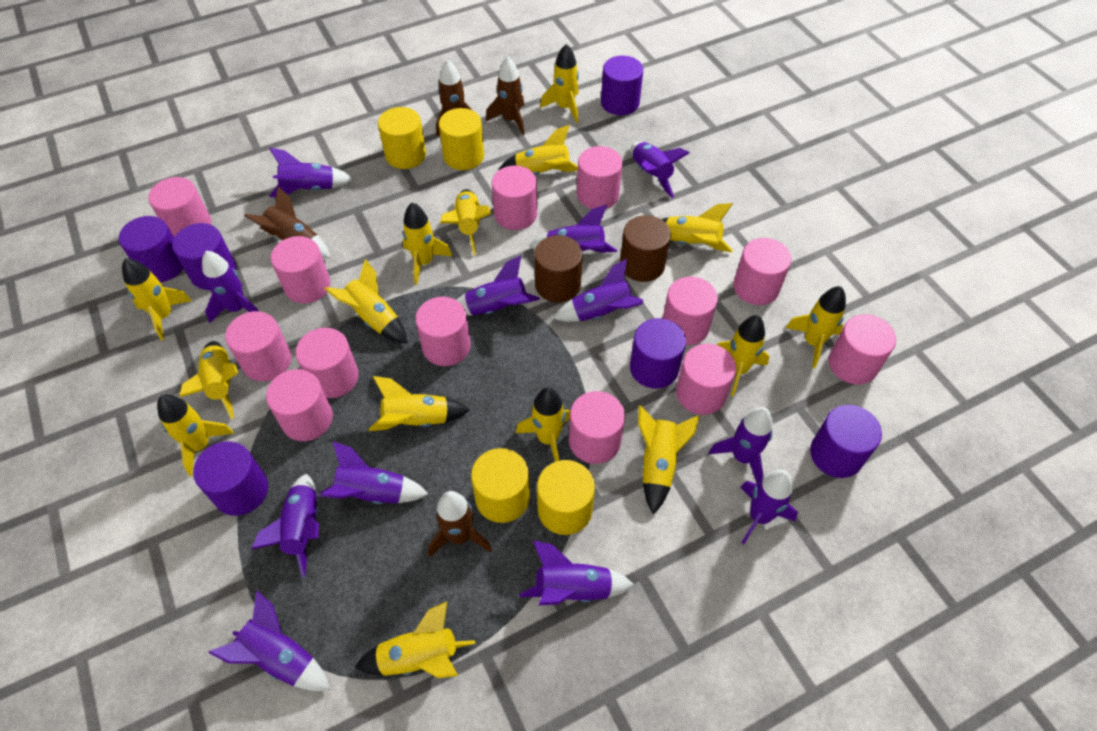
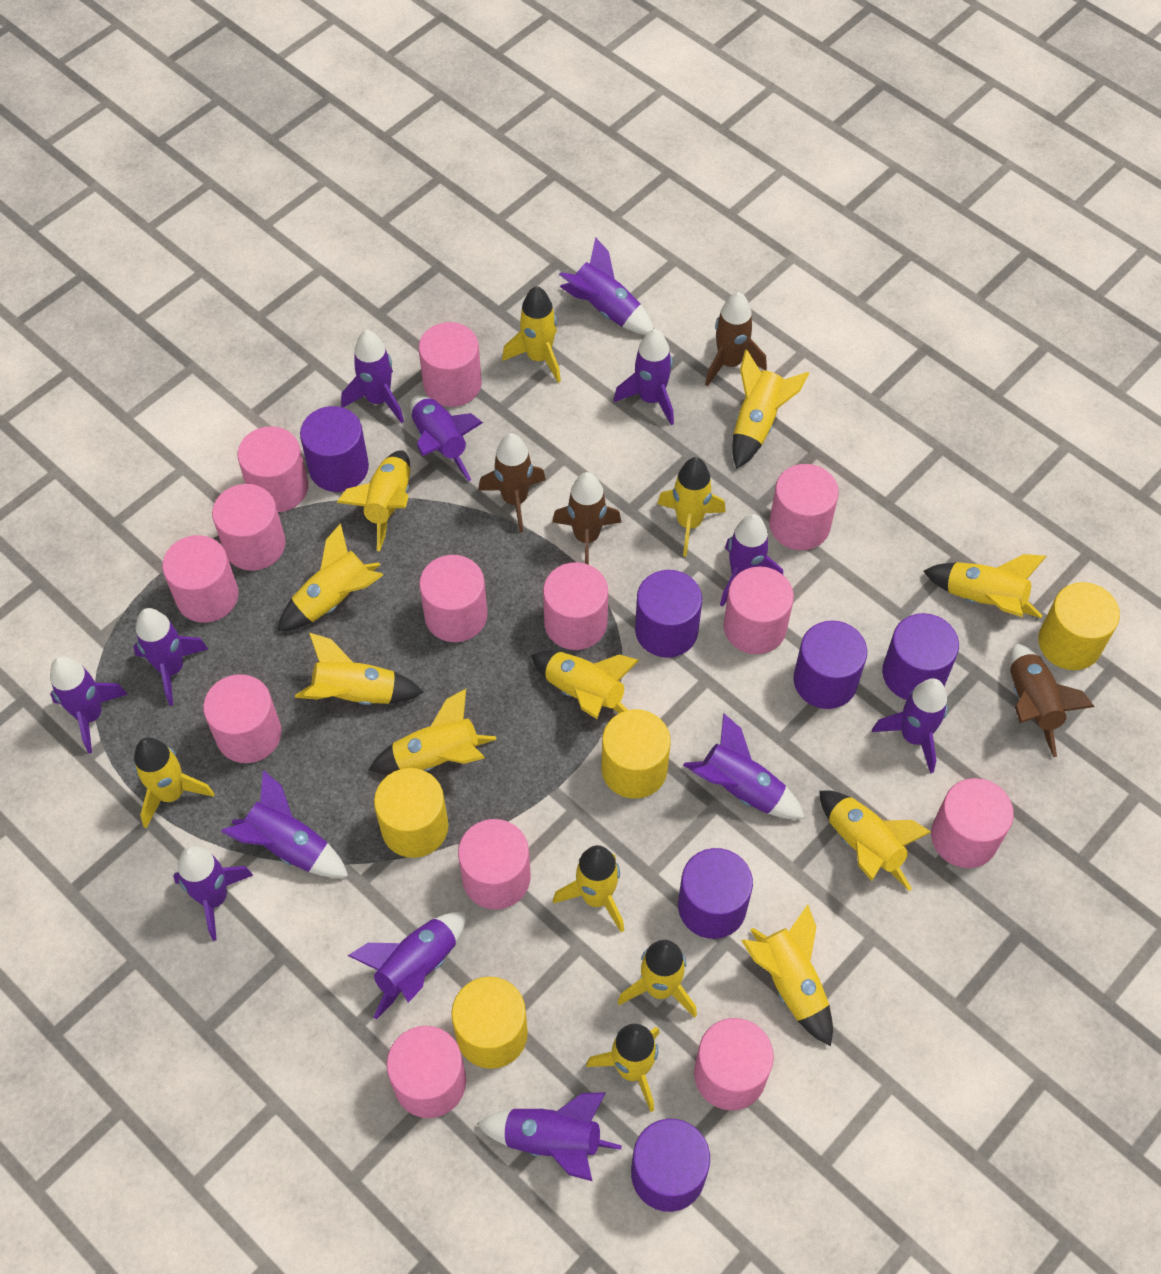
brown cylinder: 2 -> 0
purple rocket: 12 -> 13

